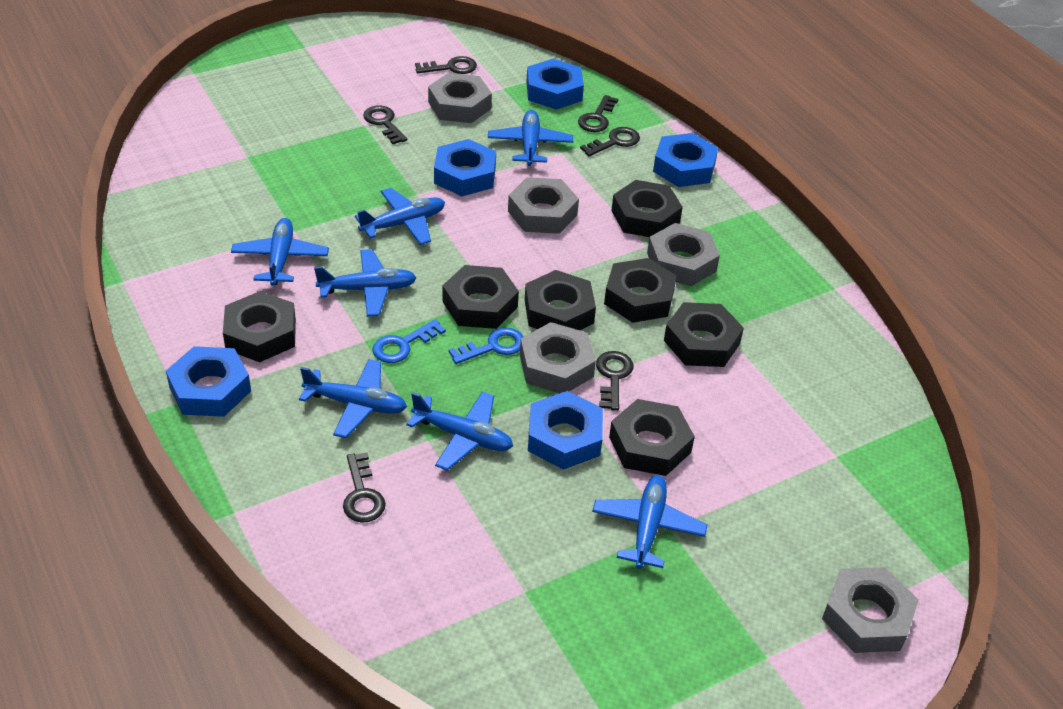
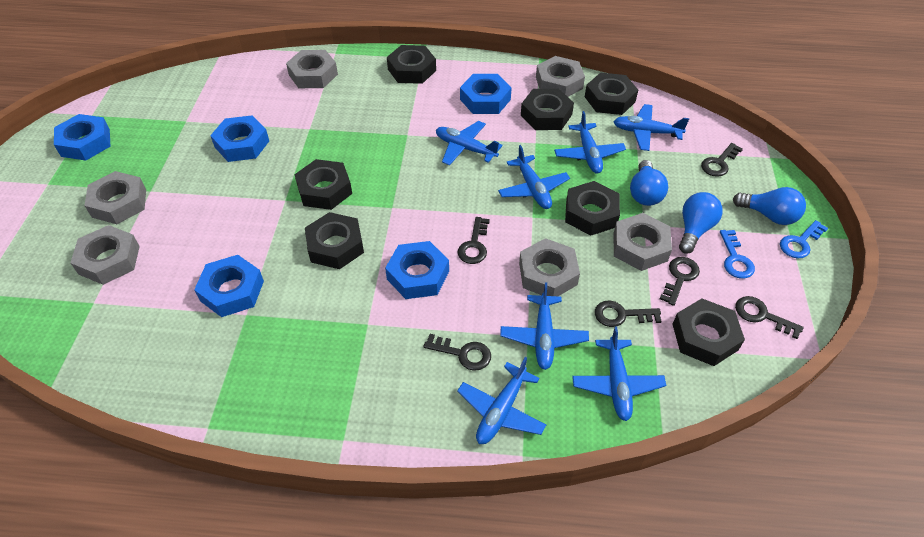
blue light bulb: 0 -> 3
grey nut: 5 -> 6

